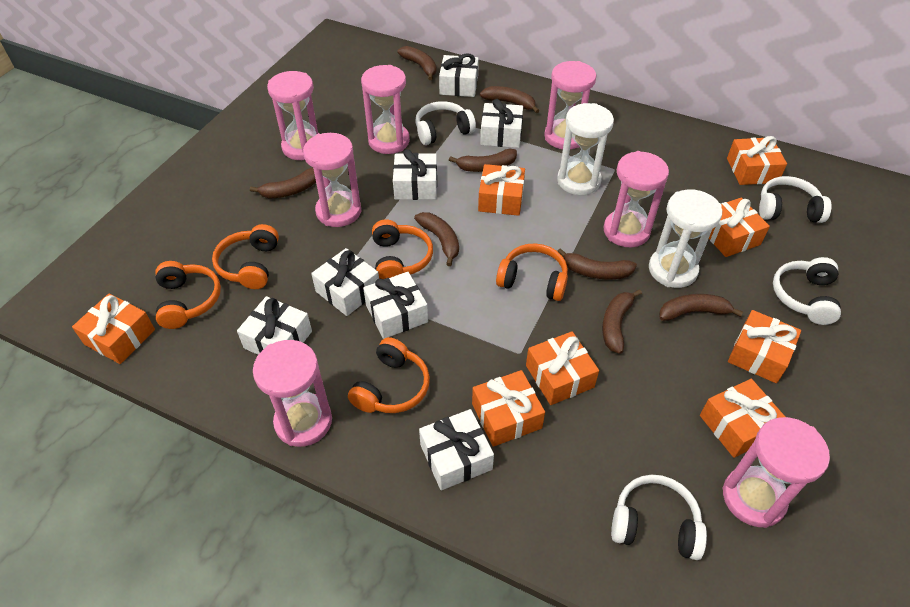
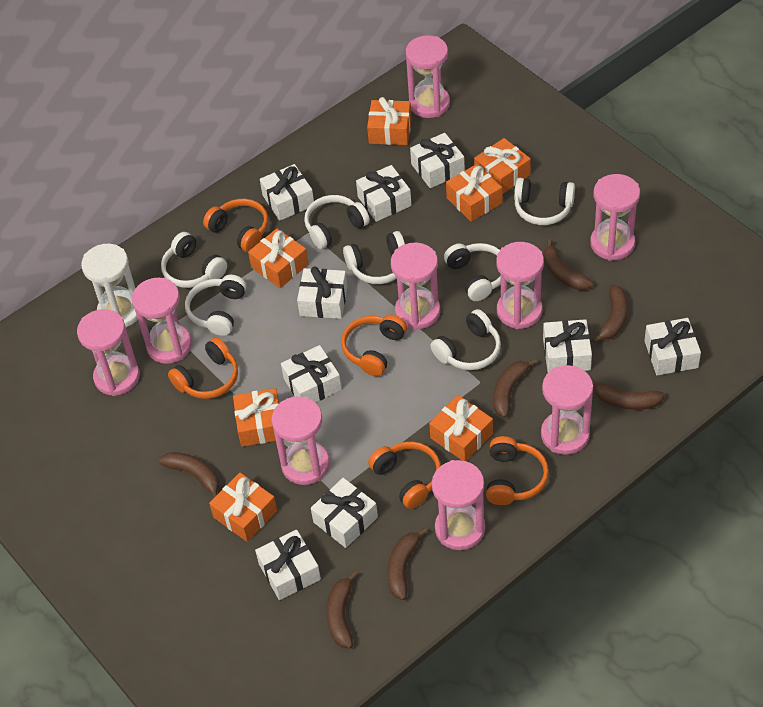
brown banana: 8 -> 7
orange gift: 8 -> 7
pink hourglass: 7 -> 9
white gift: 7 -> 9
white headphones: 4 -> 7
white hourglass: 2 -> 1

